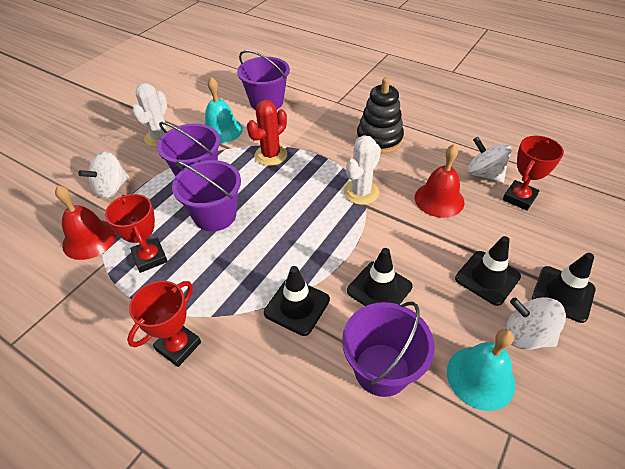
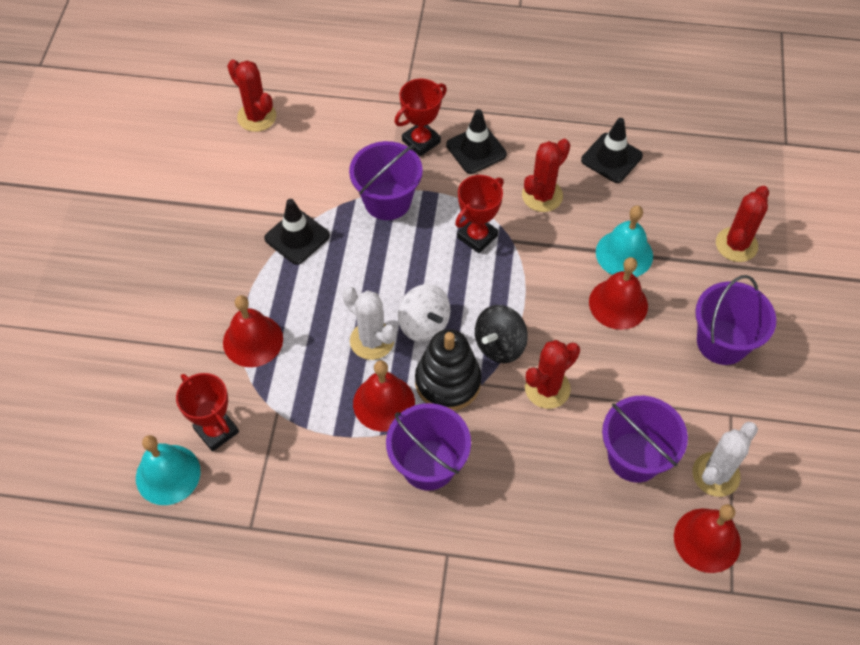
black spinning top: 0 -> 1
black traffic cone: 4 -> 3
red bell: 2 -> 4
red cactus: 1 -> 4
white spinning top: 3 -> 1

